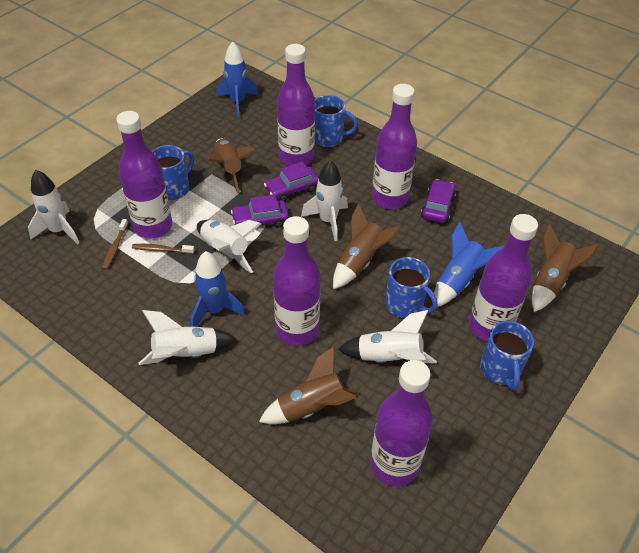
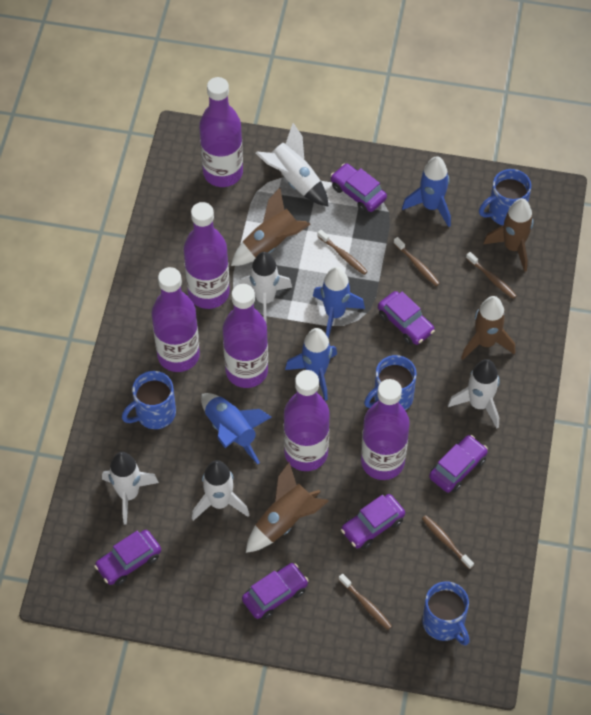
blue rocket: 3 -> 4
brown toothbrush: 2 -> 5
purple car: 3 -> 6

